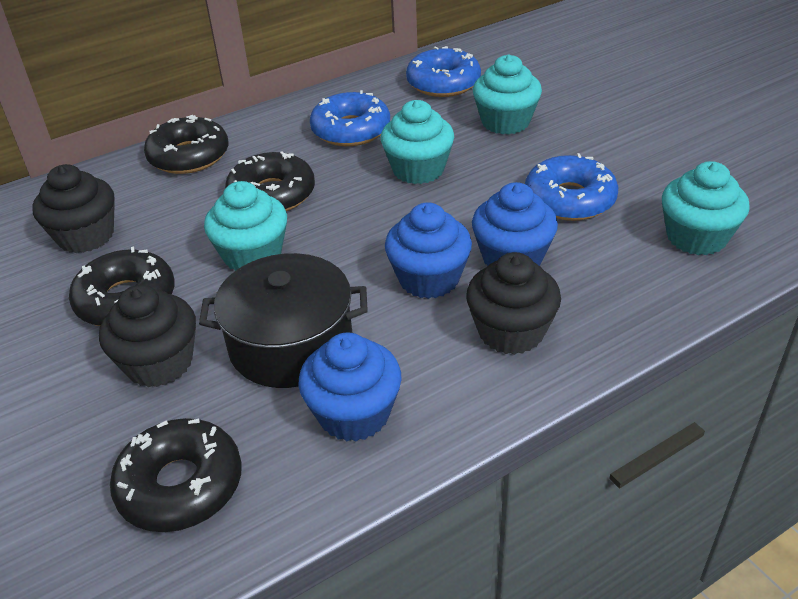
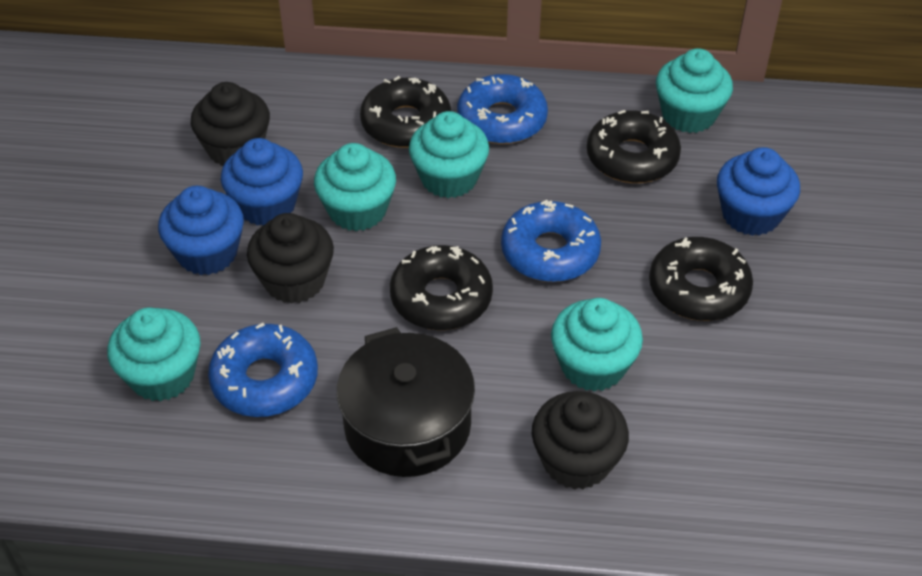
turquoise cupcake: 4 -> 5

